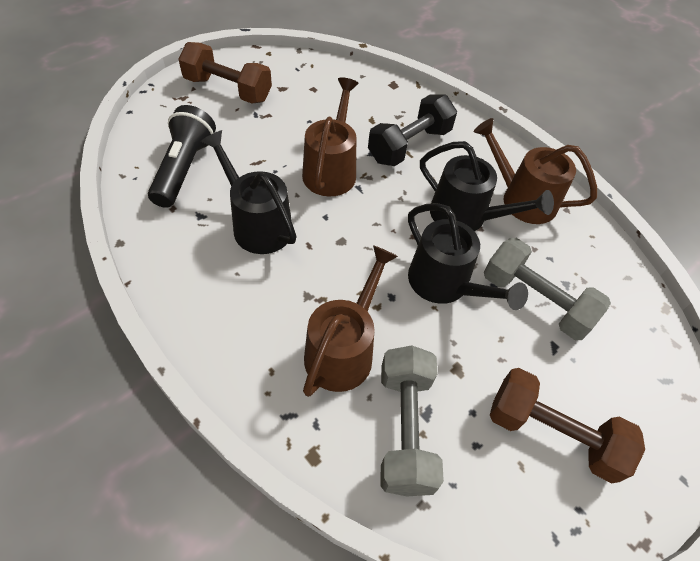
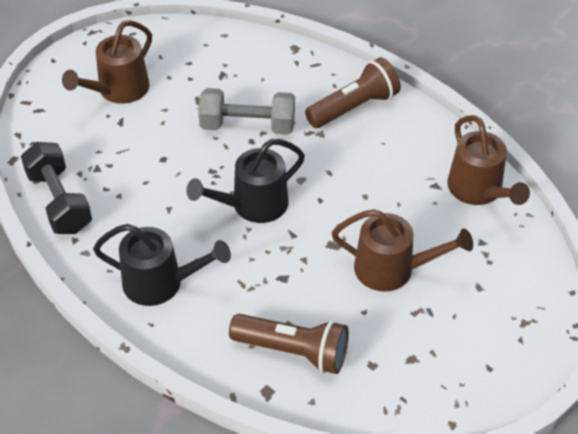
black flashlight: 1 -> 0
black watering can: 3 -> 2
brown dumbbell: 2 -> 0
brown flashlight: 0 -> 2
grey dumbbell: 2 -> 1

